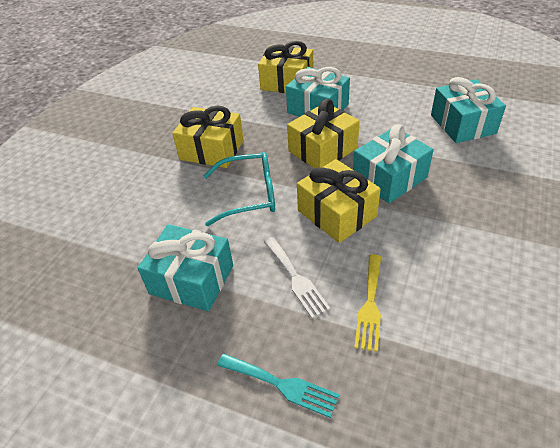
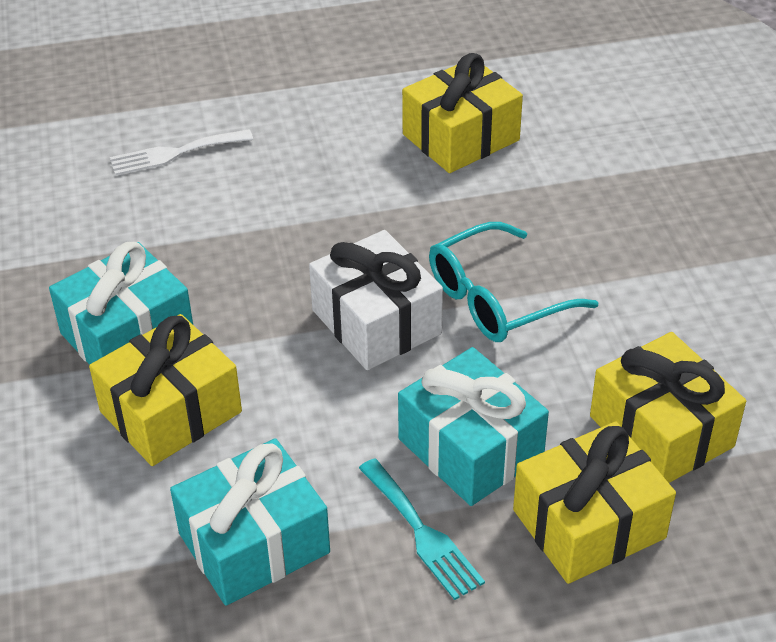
turquoise gift: 4 -> 3
white gift: 0 -> 1
yellow fork: 1 -> 0

